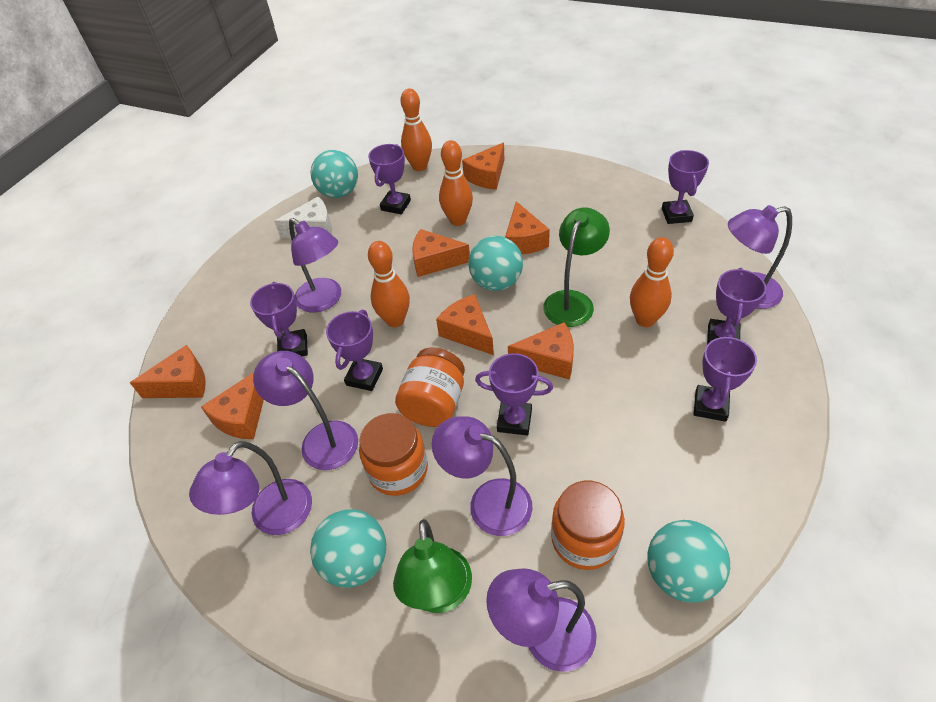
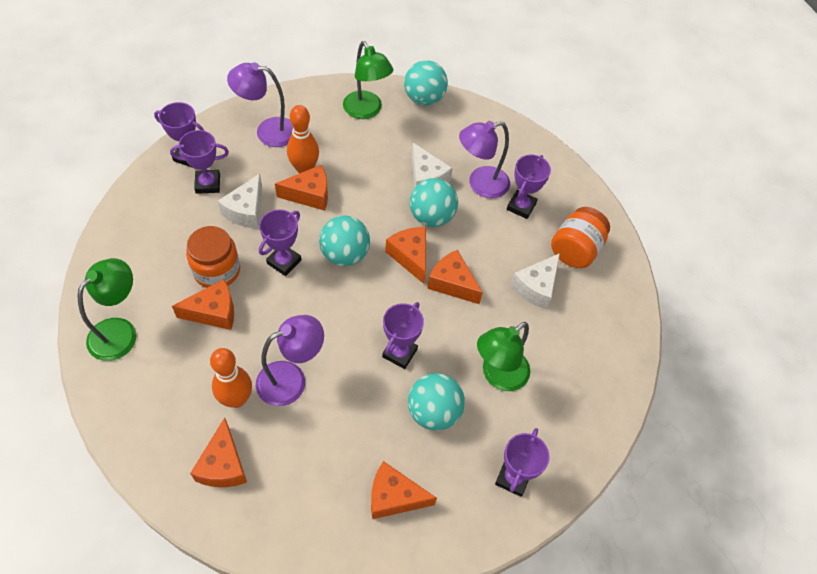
green lamp: 2 -> 3
orange bowling pin: 4 -> 2
orange cheese: 7 -> 6
orange jar: 3 -> 2
purple lamp: 6 -> 3
purple trophy: 7 -> 6
white cheese: 1 -> 3

